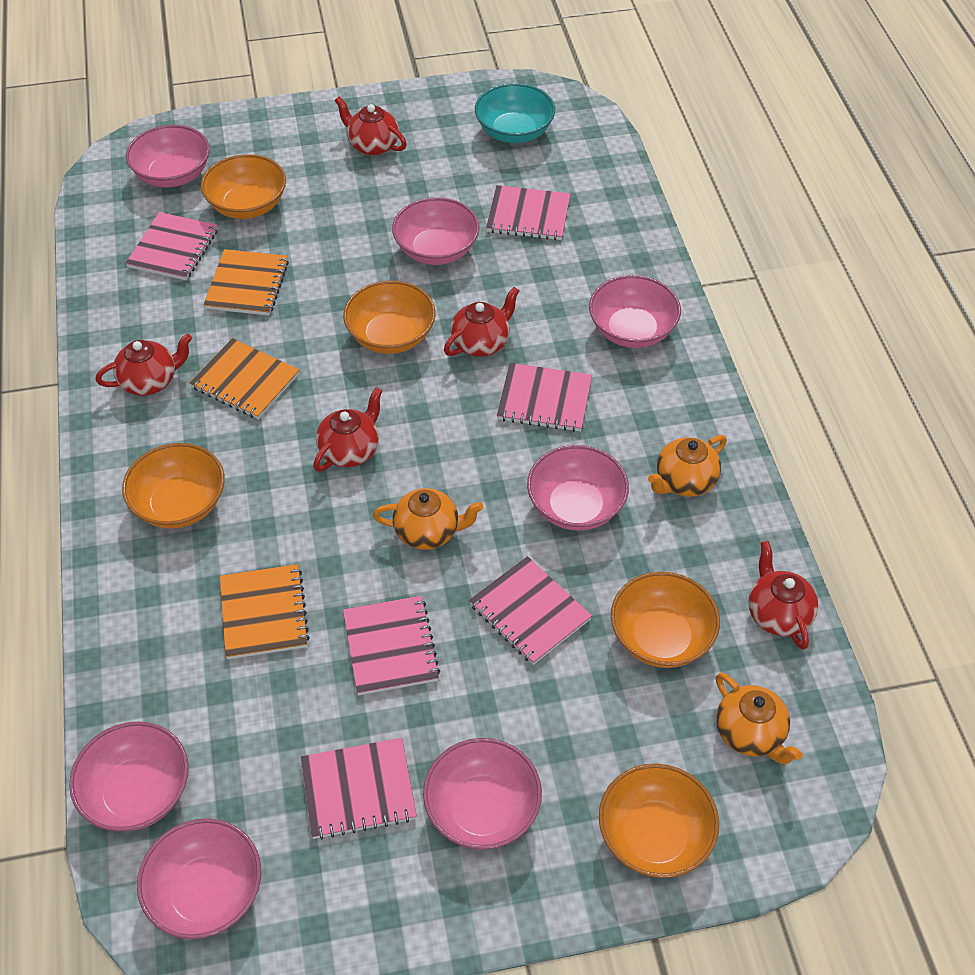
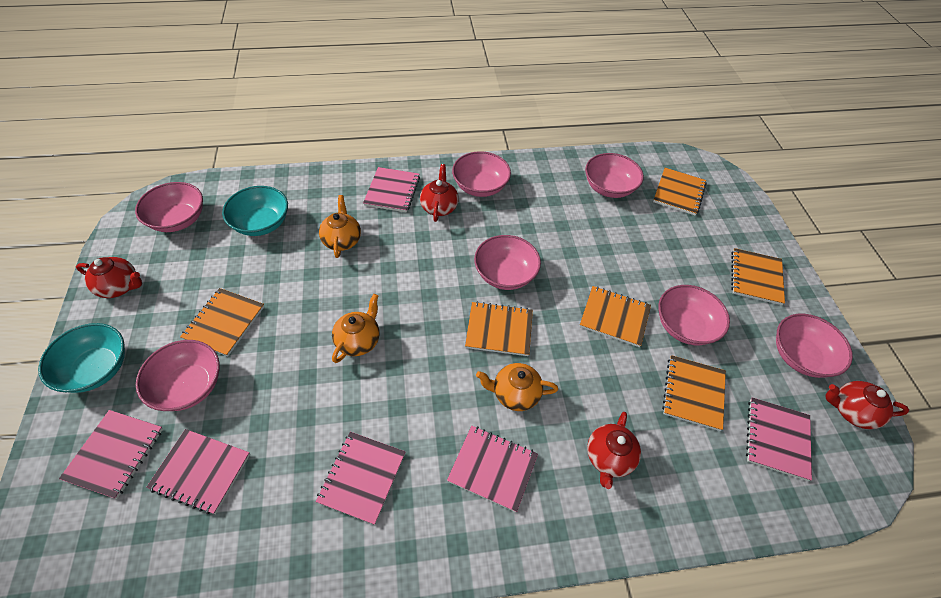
orange bowl: 5 -> 0
orange notebook: 3 -> 6
red teapot: 5 -> 4
turquoise bowl: 1 -> 2

